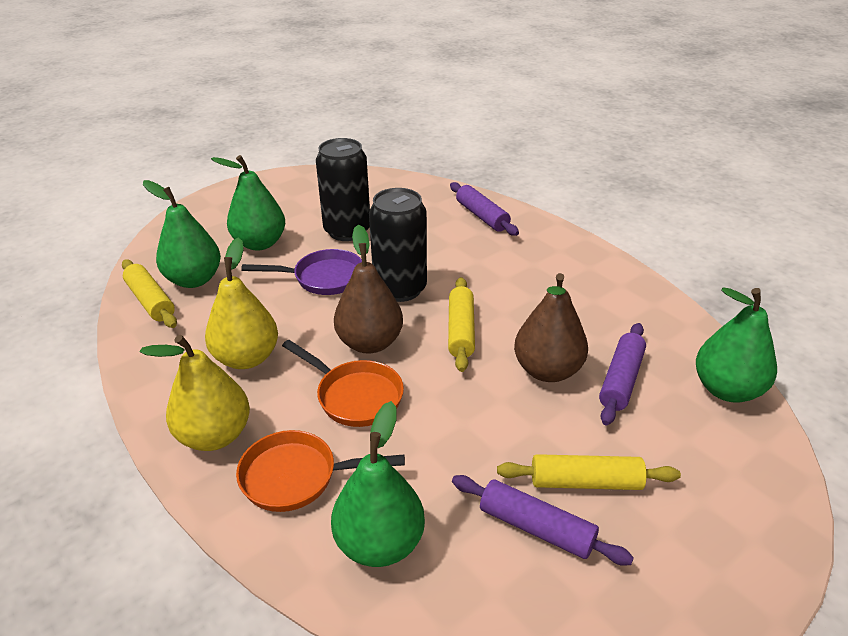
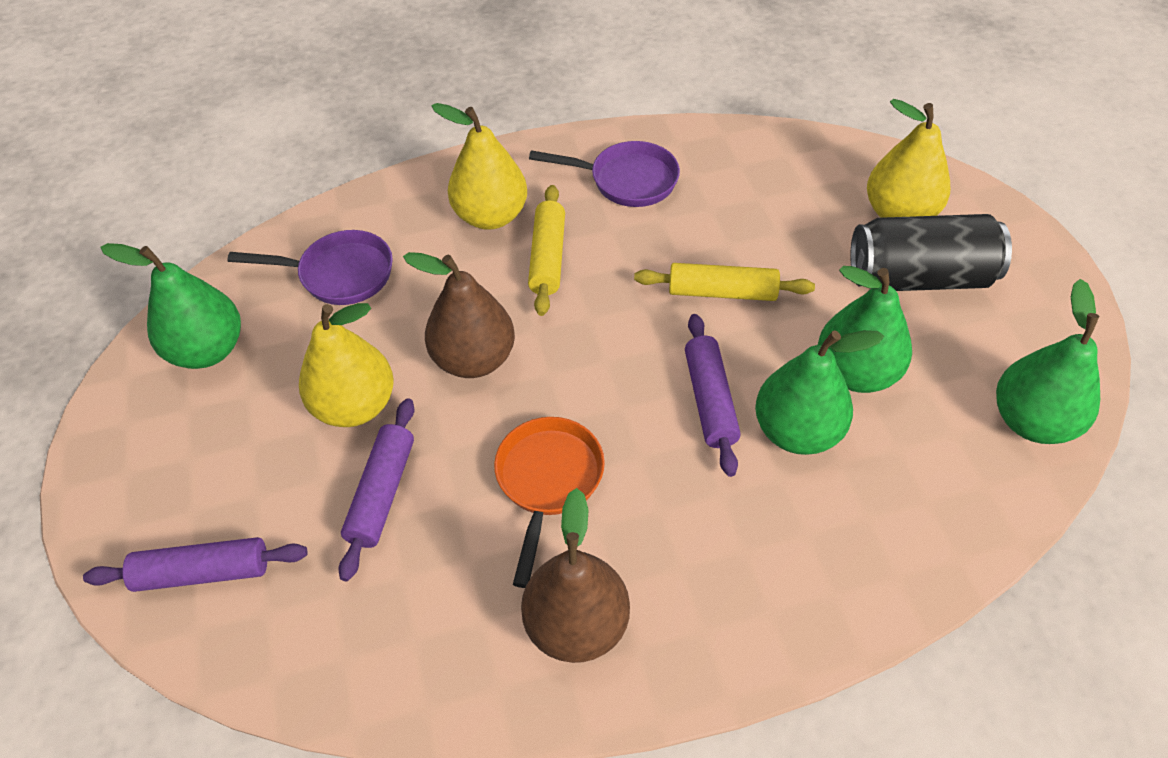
black can: 2 -> 1
orange pan: 2 -> 1
purple pan: 1 -> 2
yellow pear: 2 -> 3
yellow rolling pin: 3 -> 2

